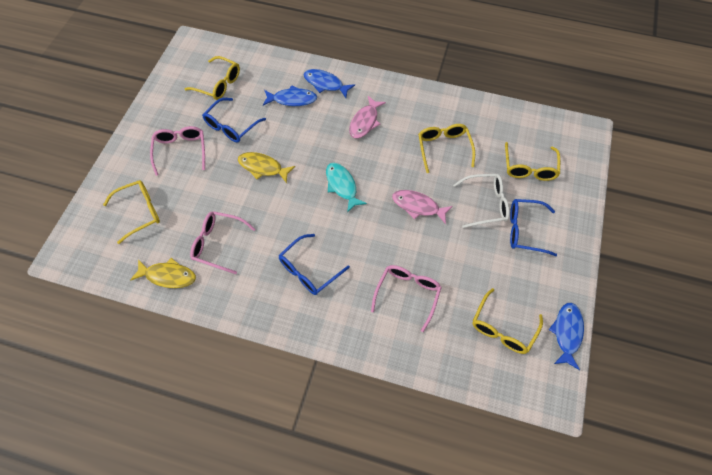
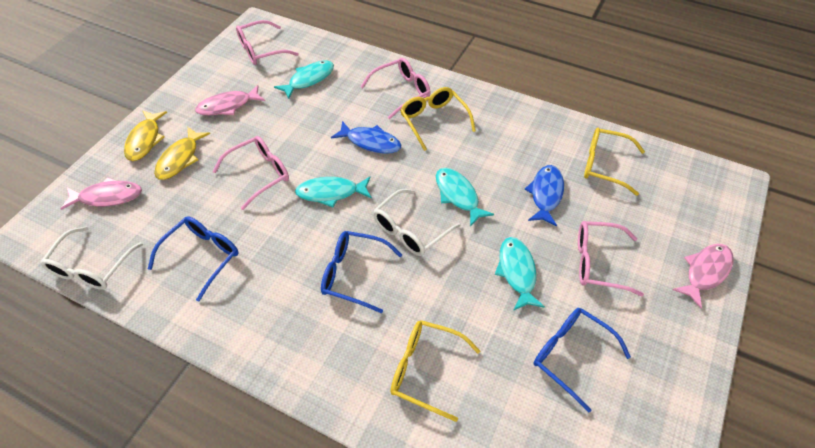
blue fish: 3 -> 2
pink fish: 2 -> 3
pink glasses: 3 -> 4
turquoise fish: 1 -> 4
white glasses: 1 -> 2
yellow glasses: 5 -> 3

